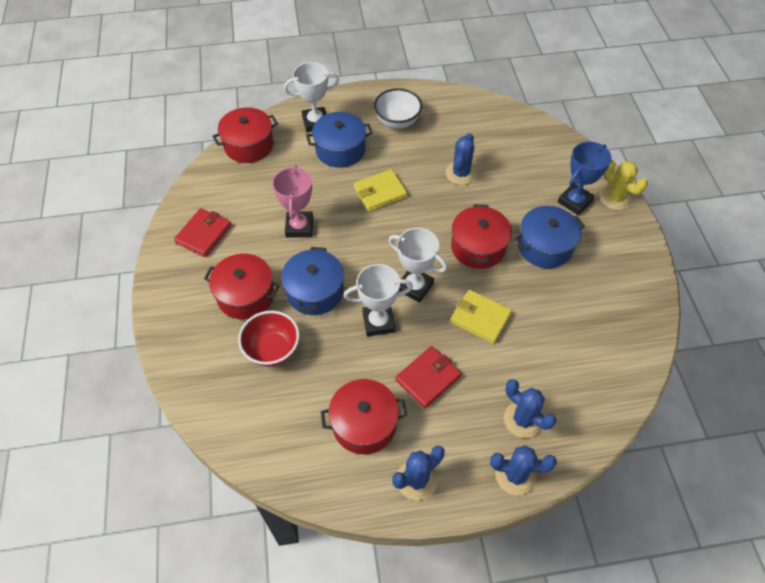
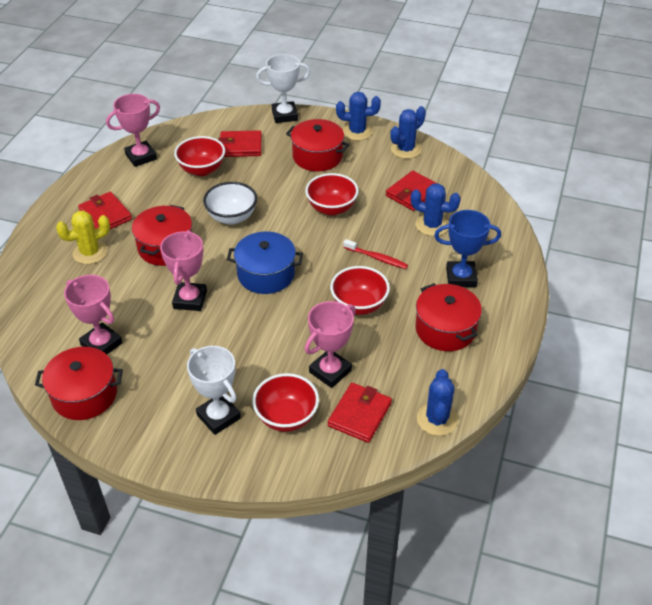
blue pot: 3 -> 1
pink trophy: 1 -> 4
red bowl: 1 -> 4
red toothbrush: 0 -> 1
red wallet: 2 -> 4
white trophy: 3 -> 2
yellow wallet: 2 -> 0

